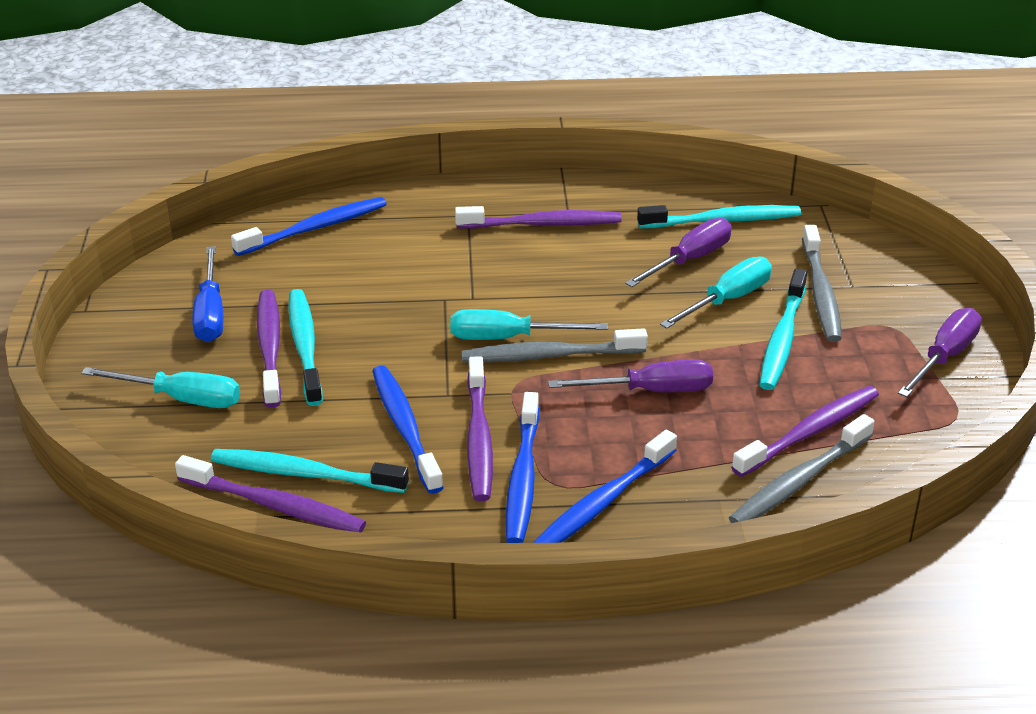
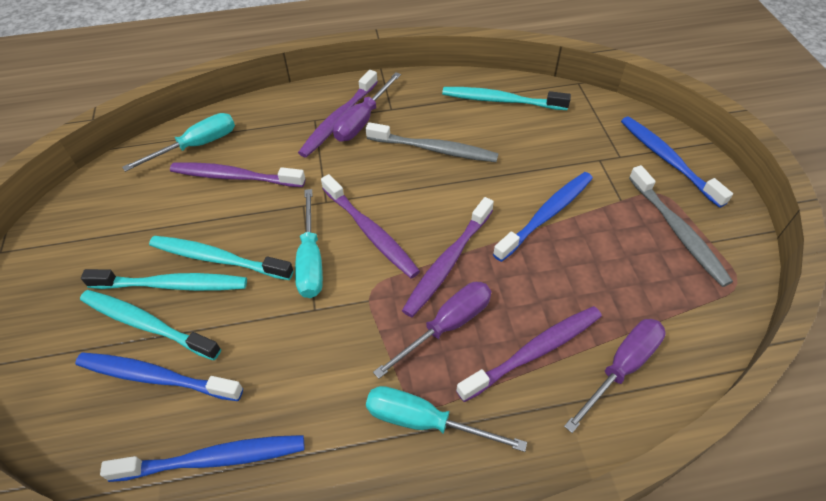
blue screwdriver: 1 -> 0
grey toothbrush: 3 -> 2

